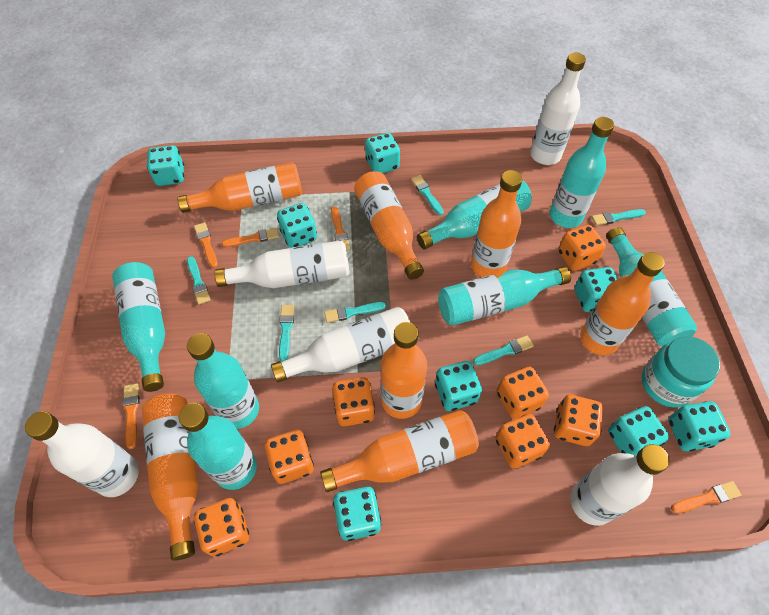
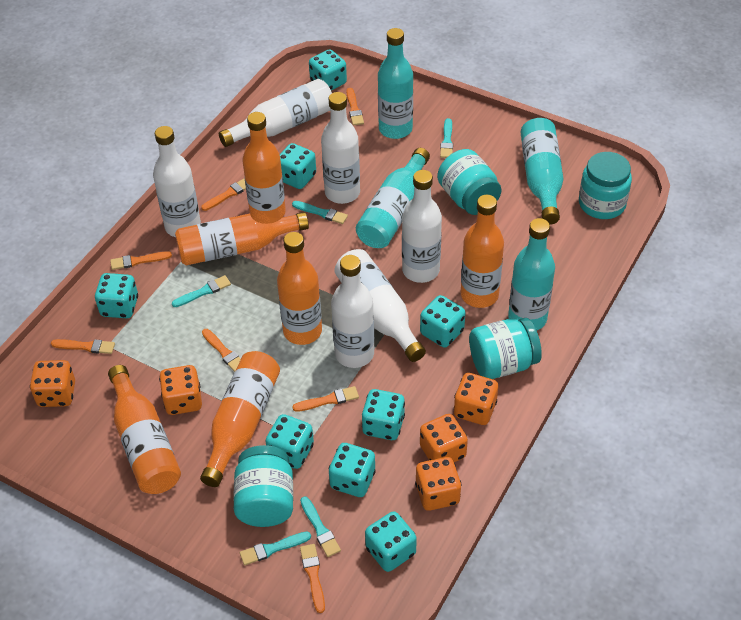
orange bottle: 7 -> 6
orange brush: 5 -> 7
orange dice: 7 -> 5
turquoise bottle: 7 -> 4
turquoise brush: 6 -> 5
turquoise jar: 1 -> 4
white bottle: 5 -> 6

